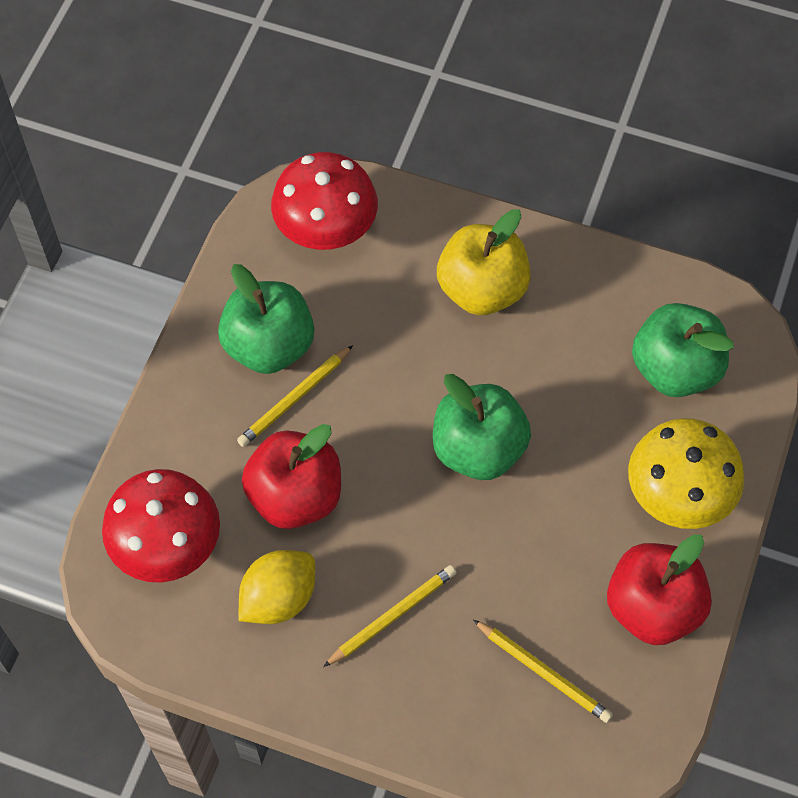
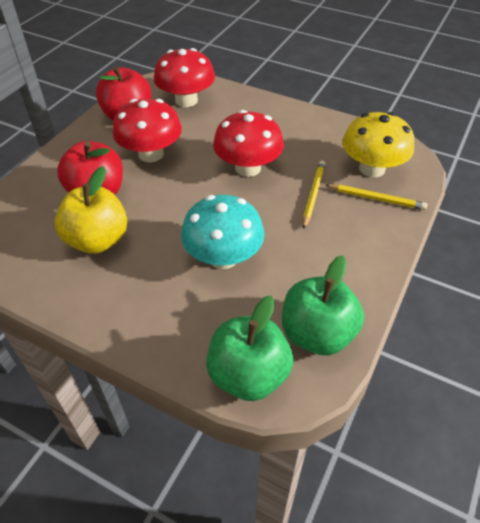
green apple: 3 -> 2
red mushroom: 2 -> 3
turquoise mushroom: 0 -> 1
yellow lemon: 1 -> 0
yellow pencil: 3 -> 2

